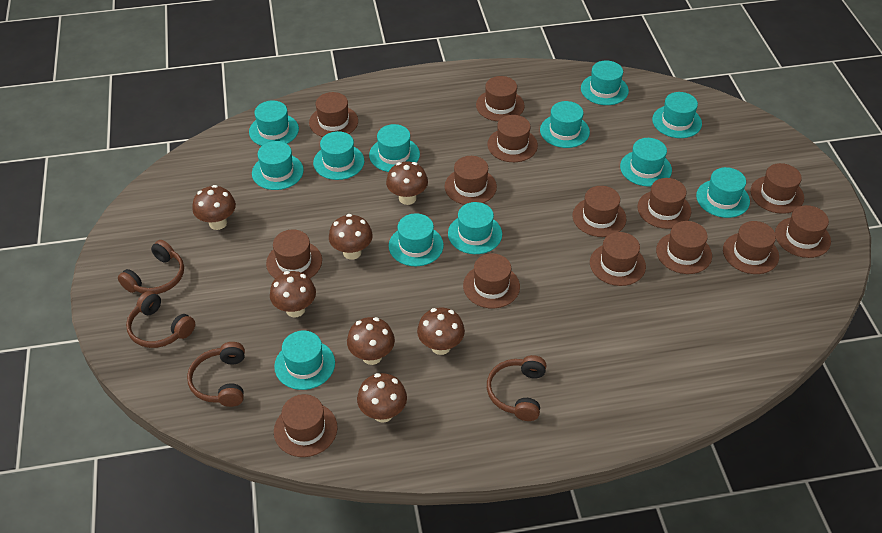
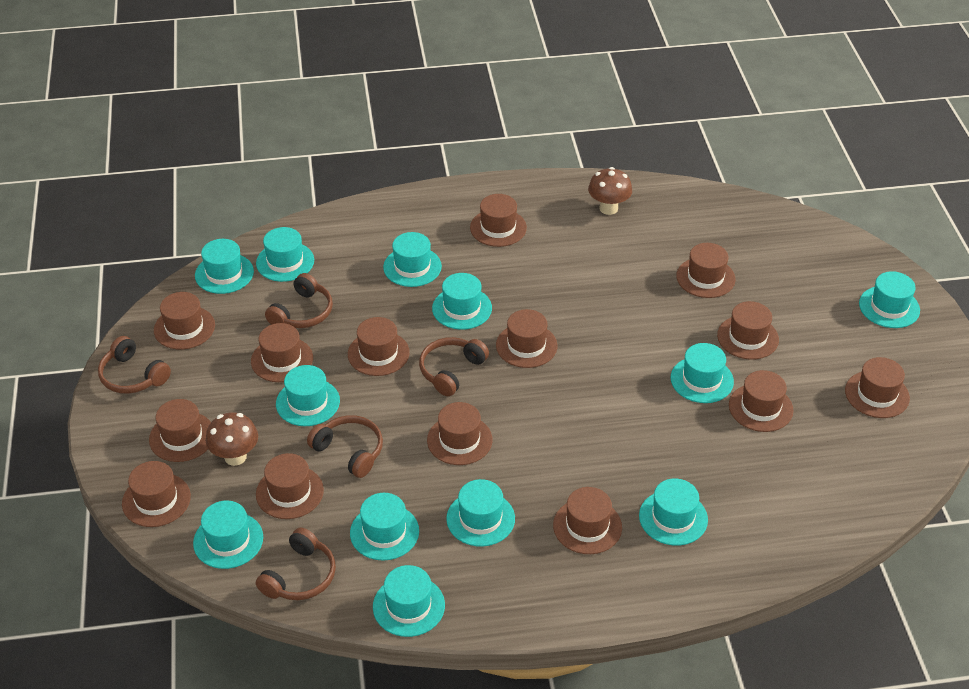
brown headphones: 4 -> 5
brown mushroom: 7 -> 2

